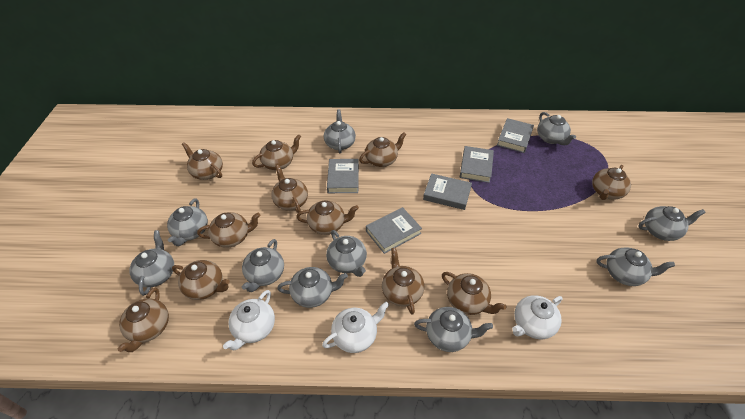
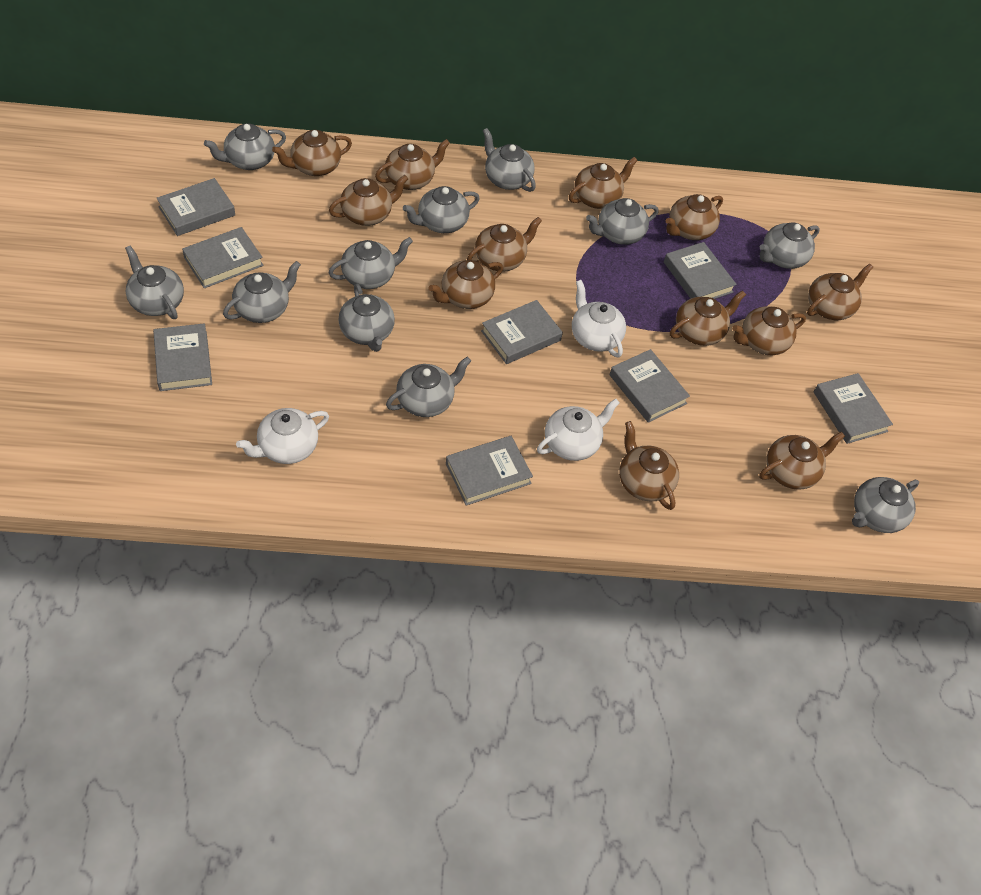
brown teapot: 11 -> 12
grey book: 5 -> 8
grey teapot: 10 -> 11

